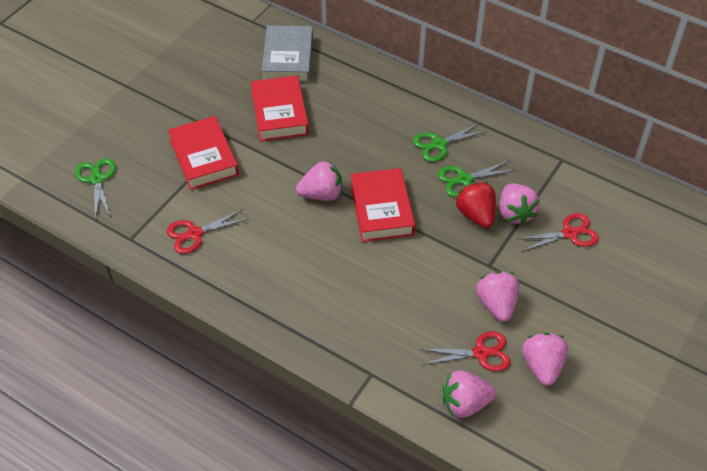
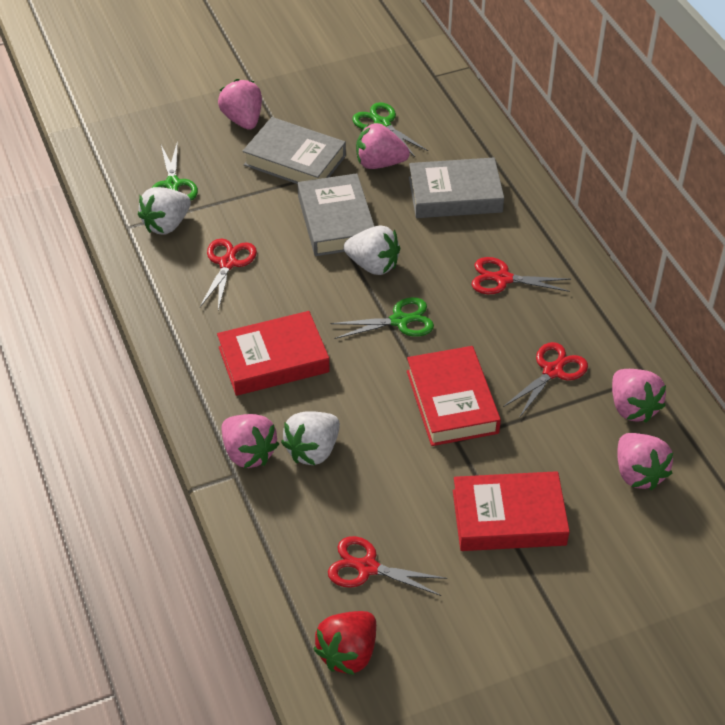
grey book: 1 -> 3
red scissors: 3 -> 4
white strawberry: 0 -> 3

